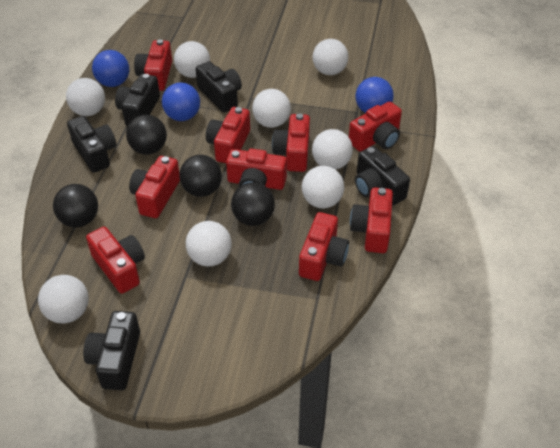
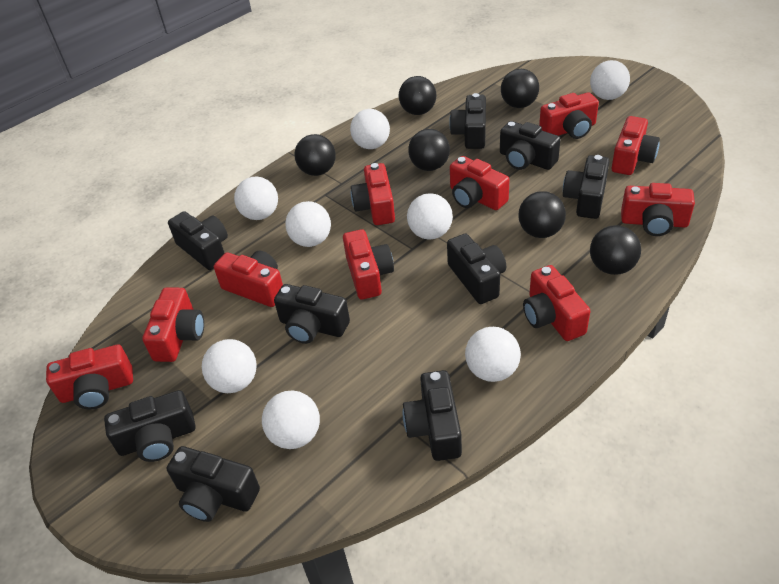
black ball: 4 -> 6
black camera: 5 -> 9
blue ball: 3 -> 0
red camera: 9 -> 10

